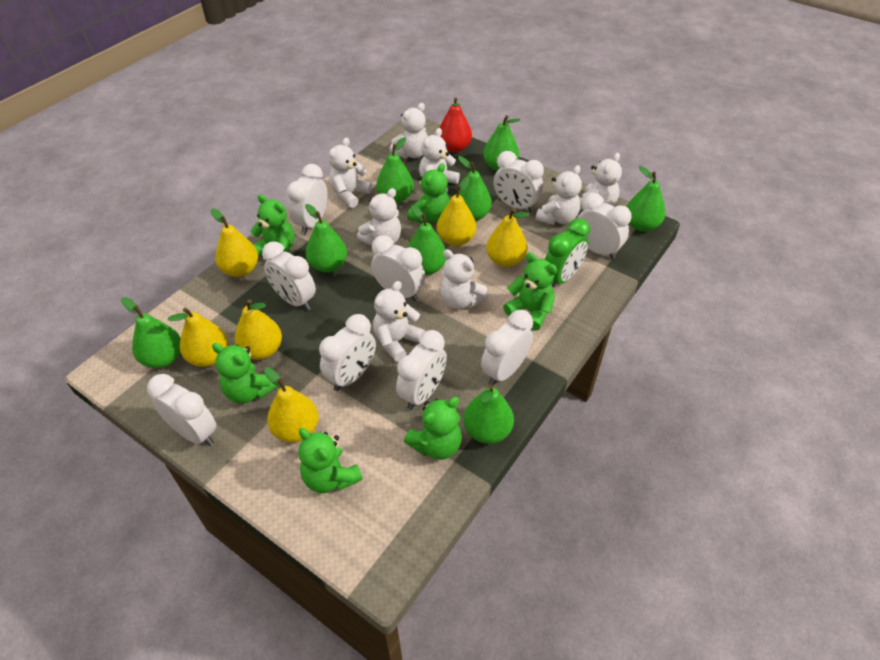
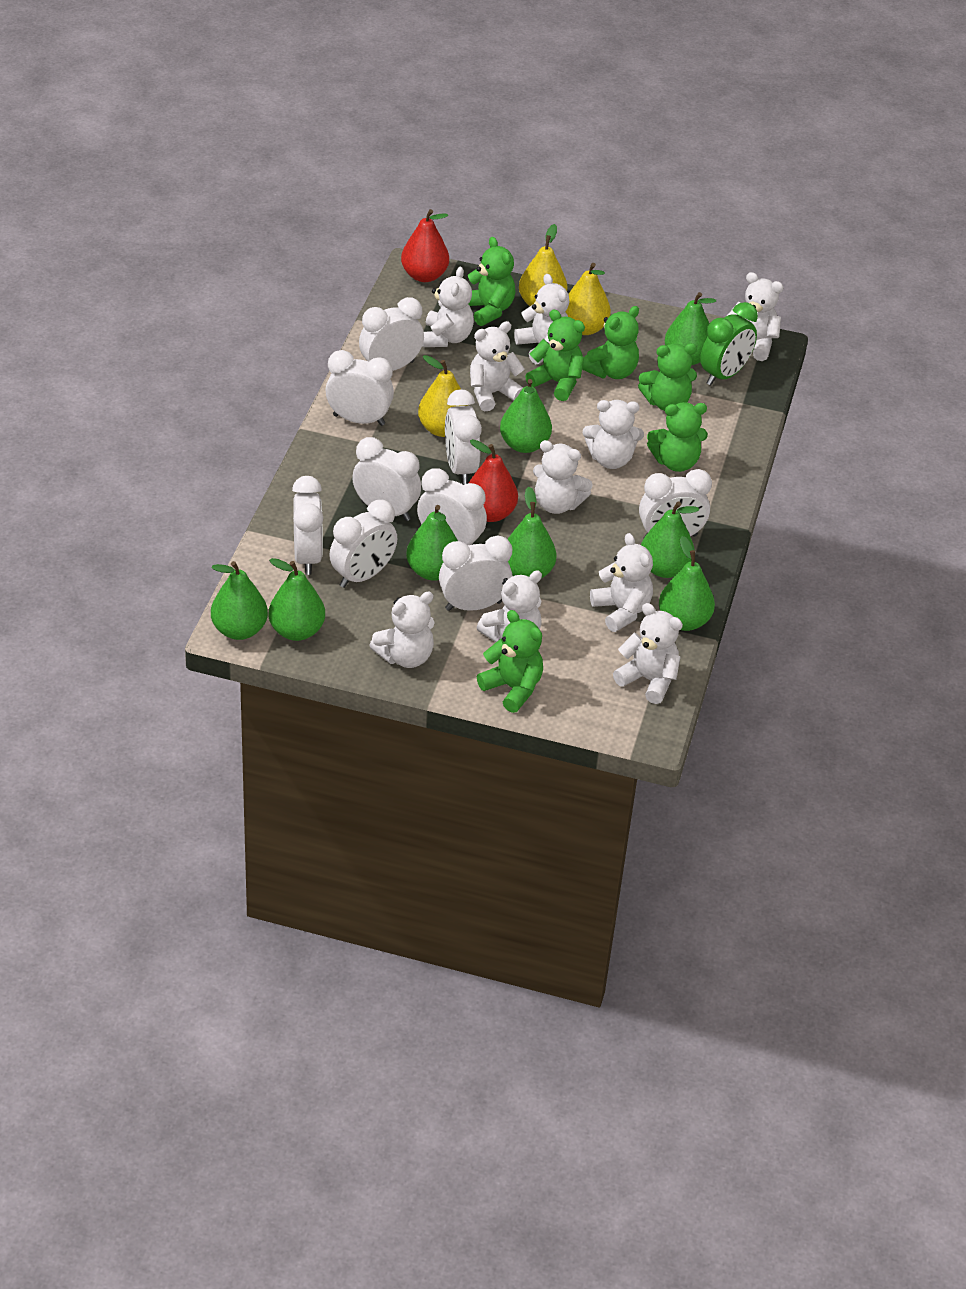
red pear: 1 -> 2
white teddy bear: 8 -> 10
yellow pear: 6 -> 3

